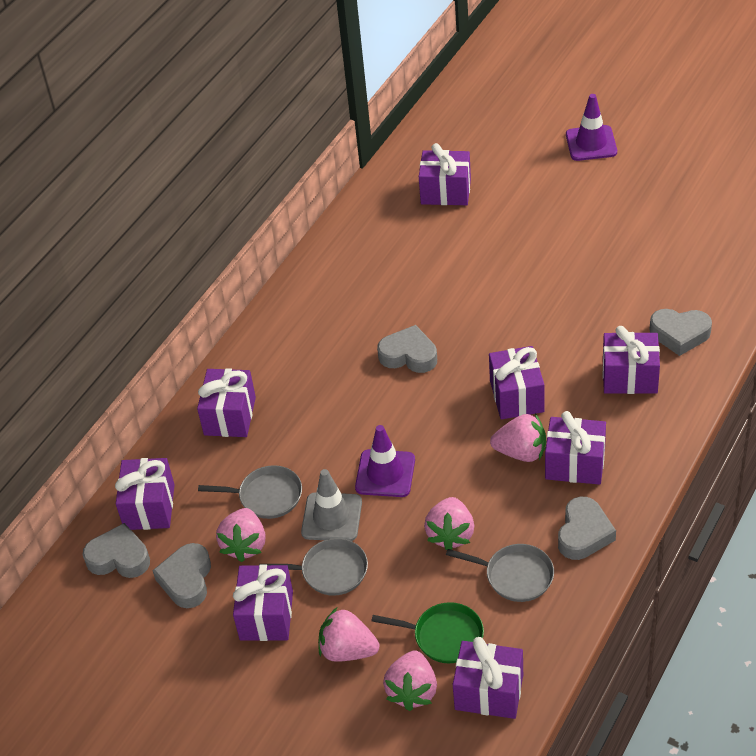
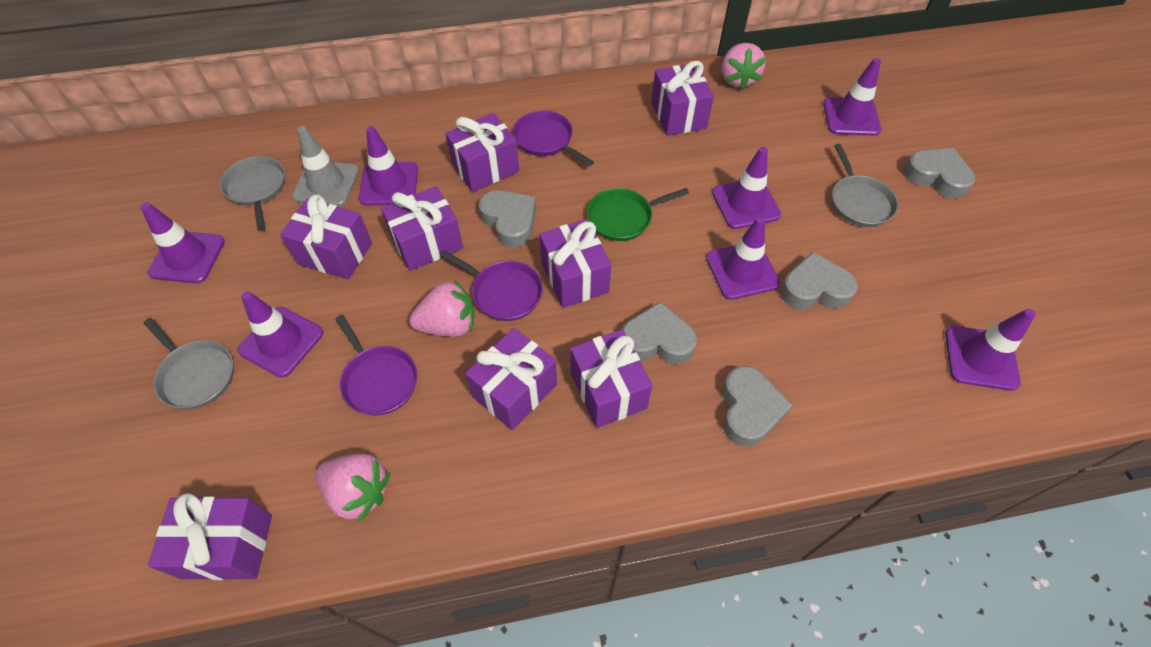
pink strawberry: 5 -> 3
purple pan: 0 -> 3
purple traffic cone: 2 -> 7

